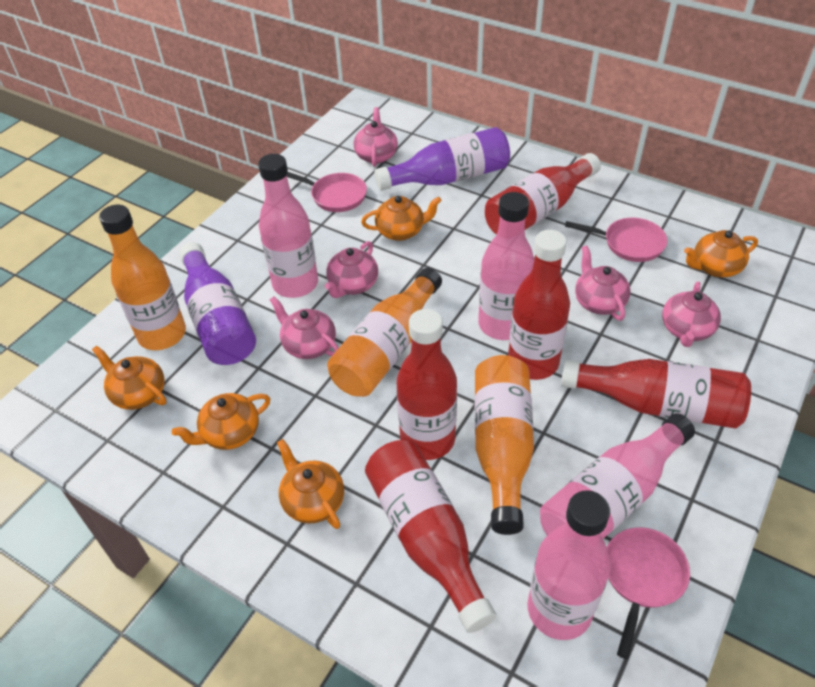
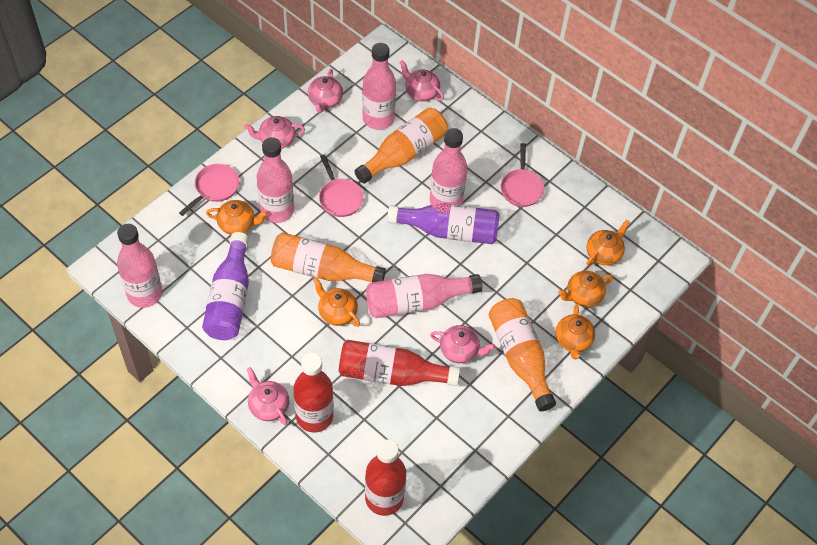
pink bottle: 4 -> 5
red bottle: 5 -> 3

